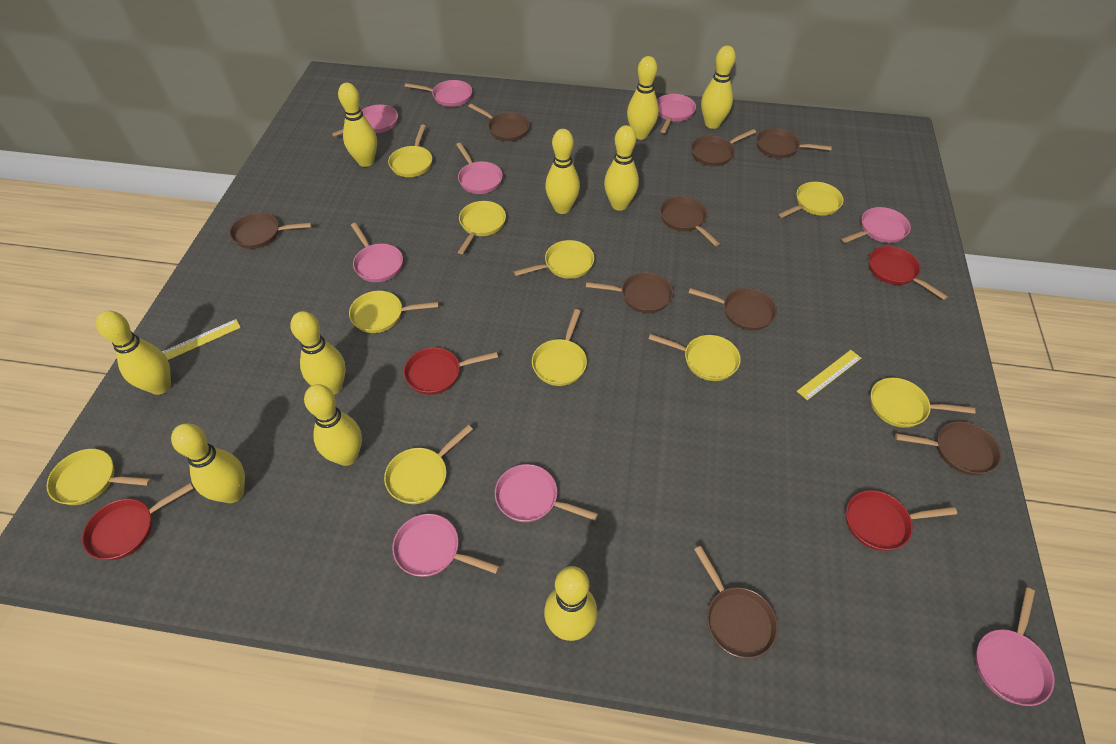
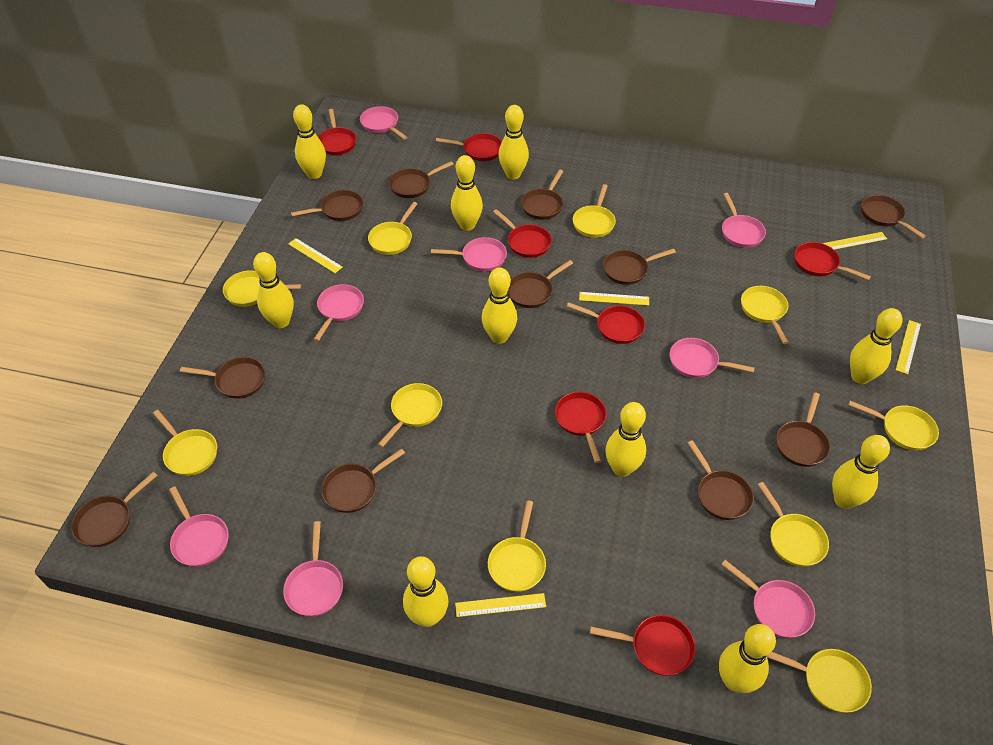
brown pan: 9 -> 11
pink pan: 9 -> 8
red pan: 4 -> 7
yellow ruler: 2 -> 5

